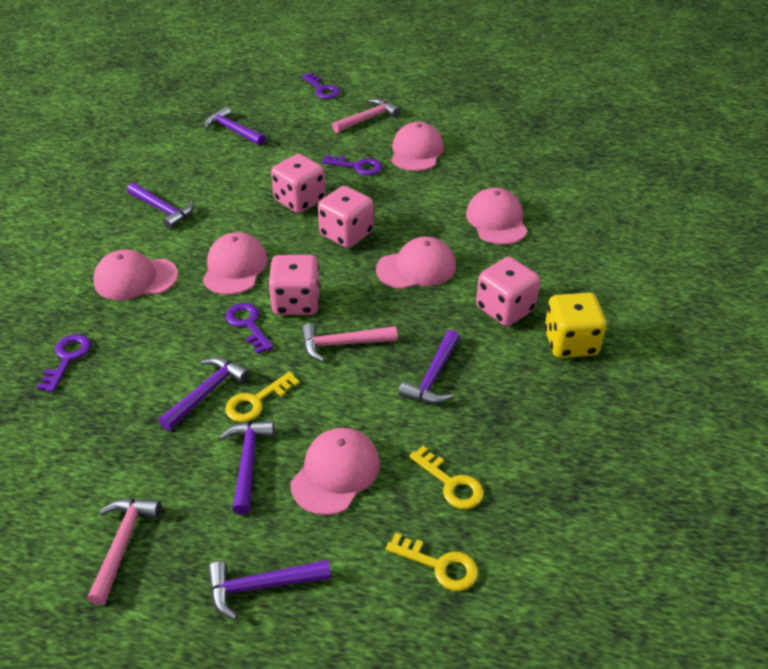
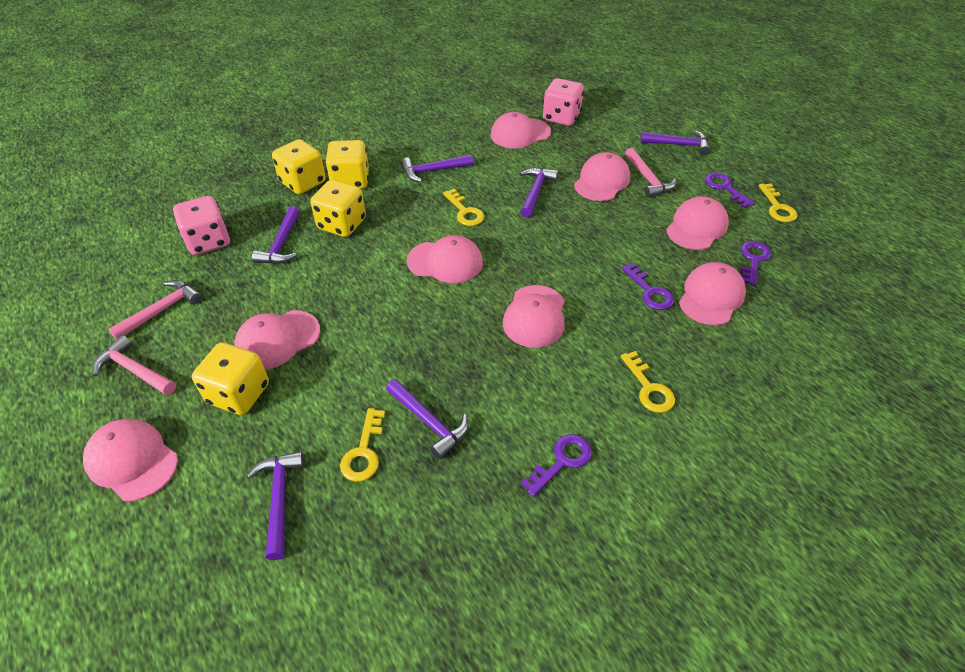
pink cap: 6 -> 8
pink dice: 4 -> 2
yellow dice: 1 -> 4
yellow key: 3 -> 4

